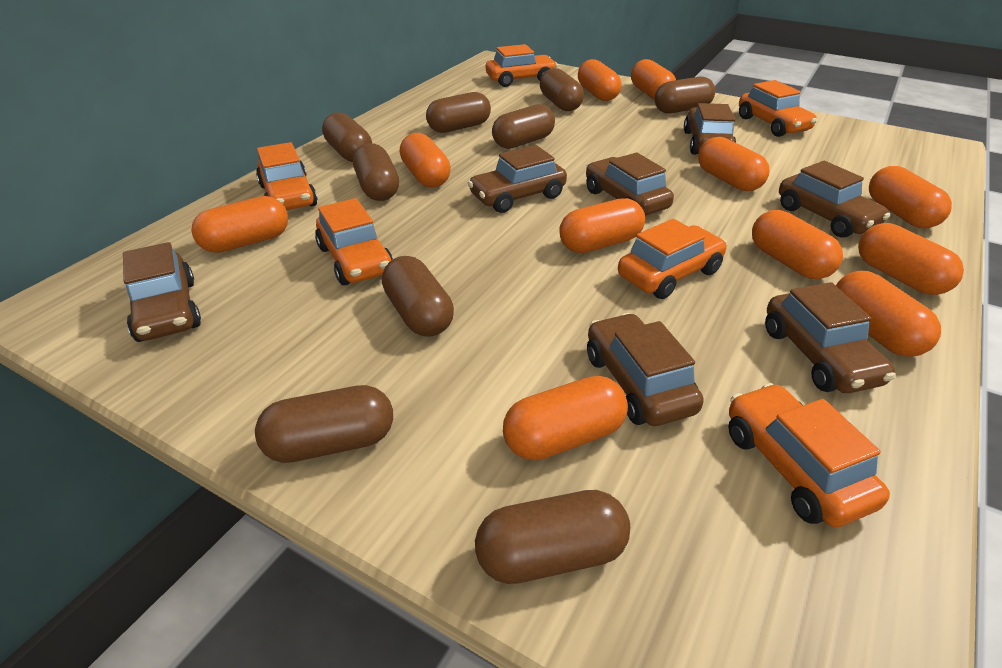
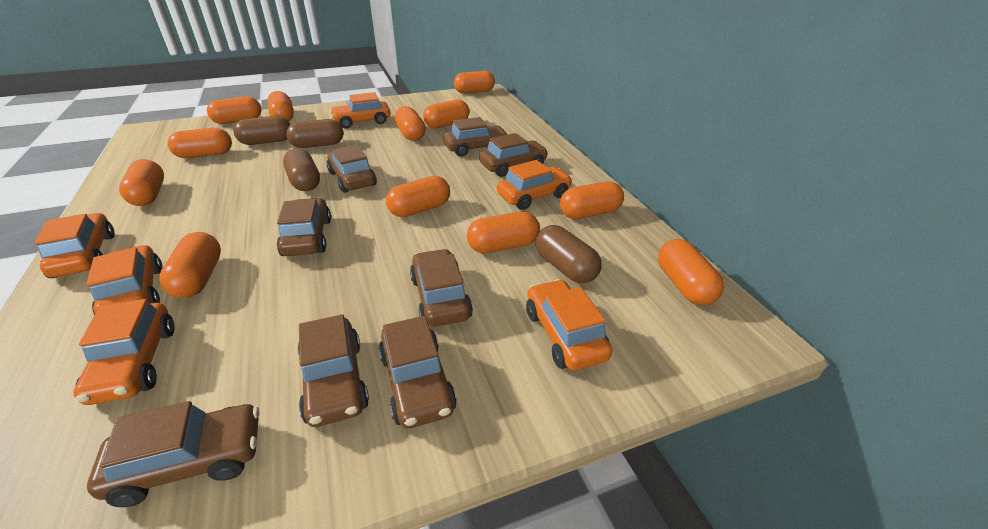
brown capsule: 9 -> 4
brown car: 7 -> 8
orange capsule: 11 -> 12

